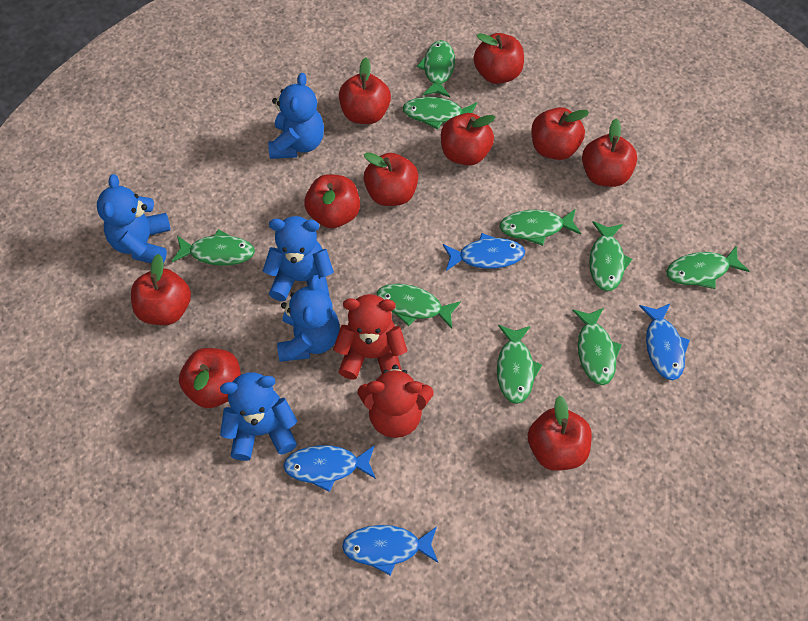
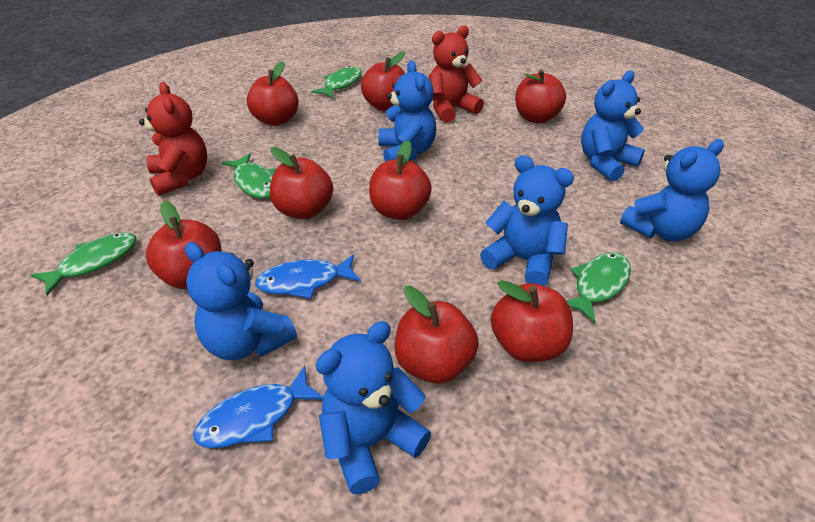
blue fish: 4 -> 2
blue teddy bear: 5 -> 6
green fish: 9 -> 4
red apple: 10 -> 8

